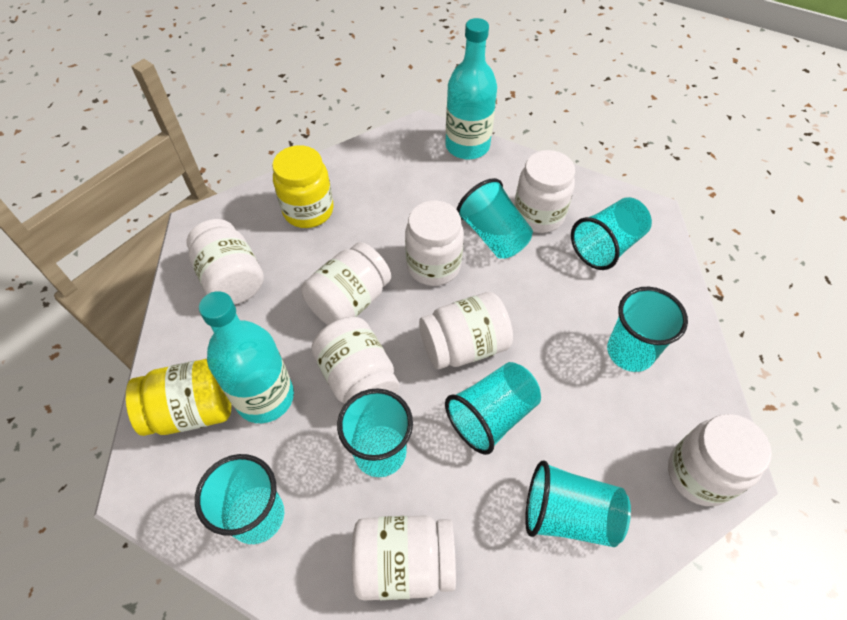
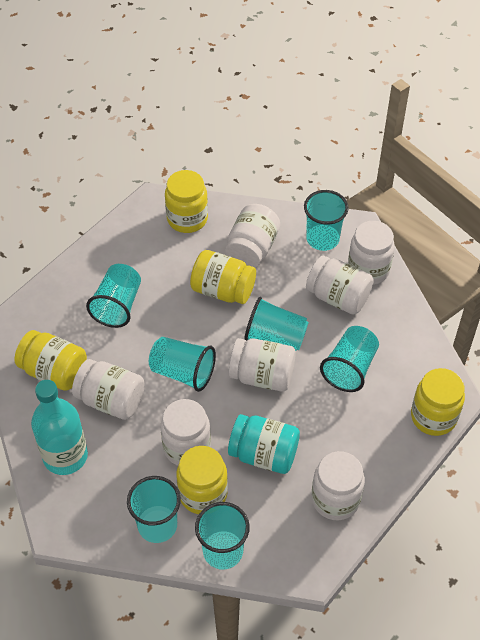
turquoise bottle: 2 -> 1
turquoise jar: 0 -> 1
white jar: 8 -> 7
yellow jar: 2 -> 5

